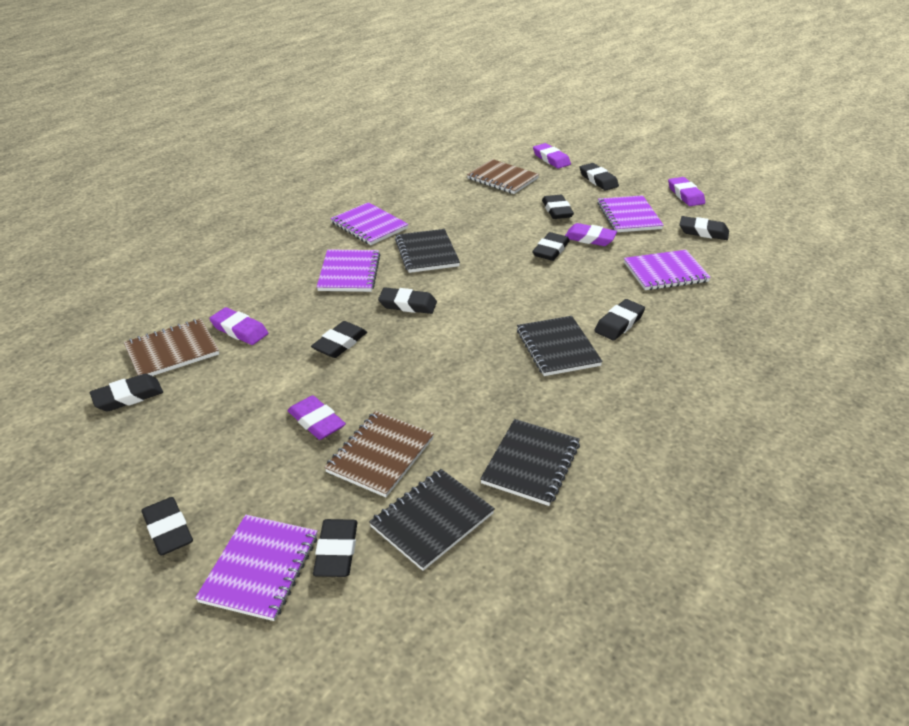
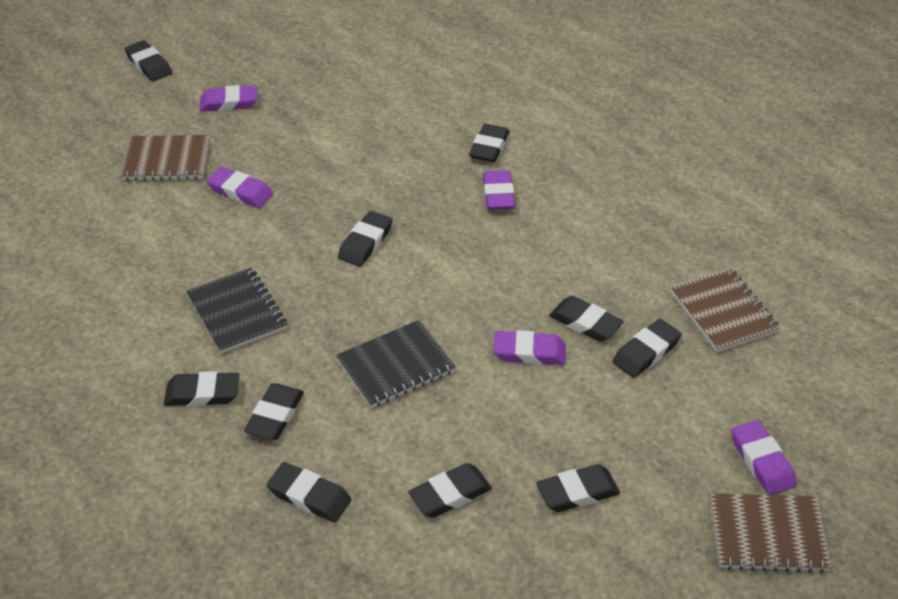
black notebook: 4 -> 2
purple notebook: 5 -> 0

